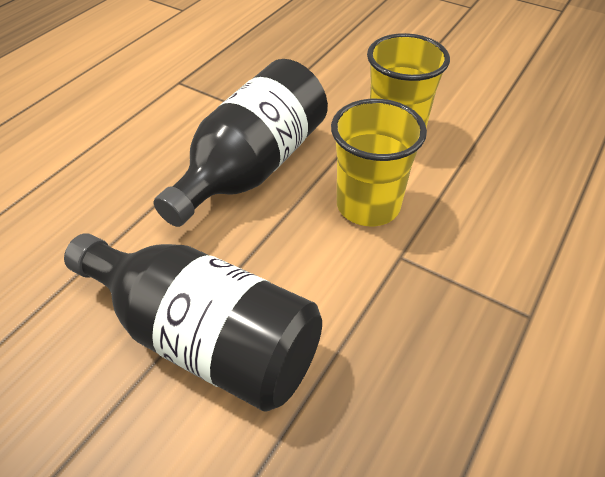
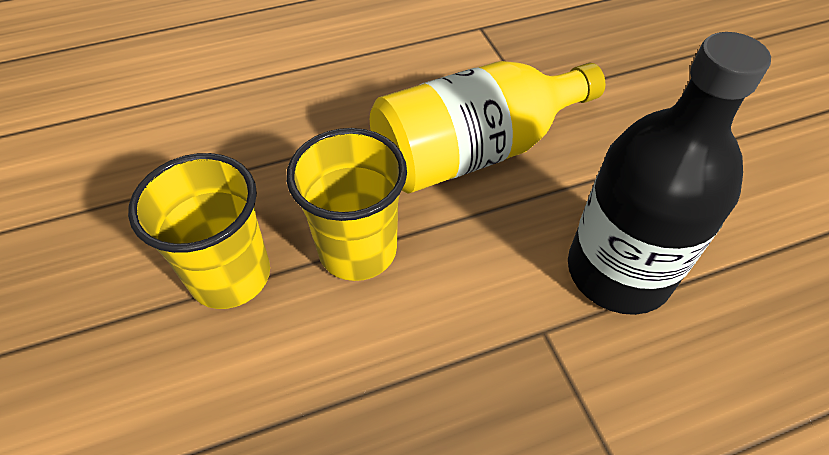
black bottle: 2 -> 1
yellow bottle: 0 -> 1

